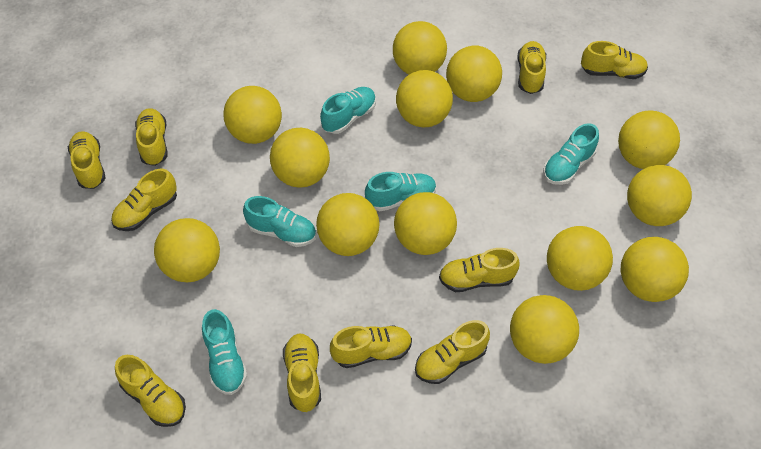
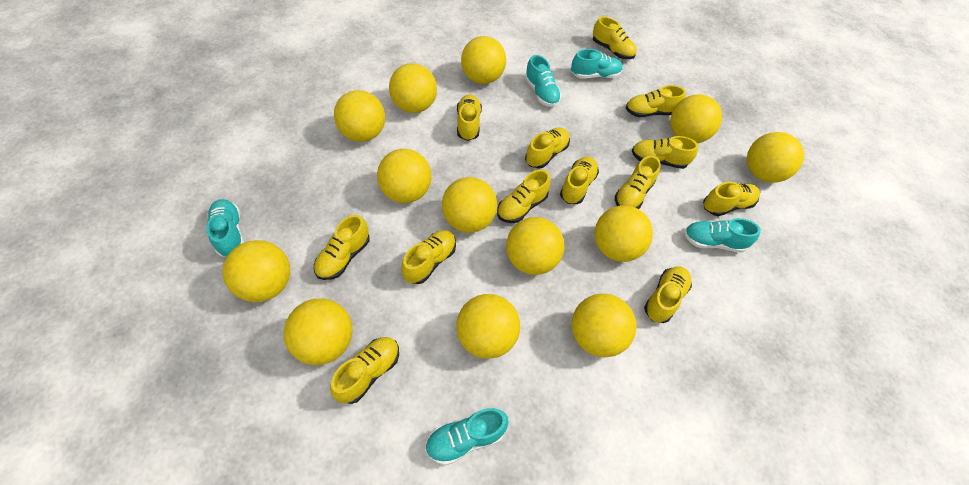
yellow shoe: 10 -> 13

